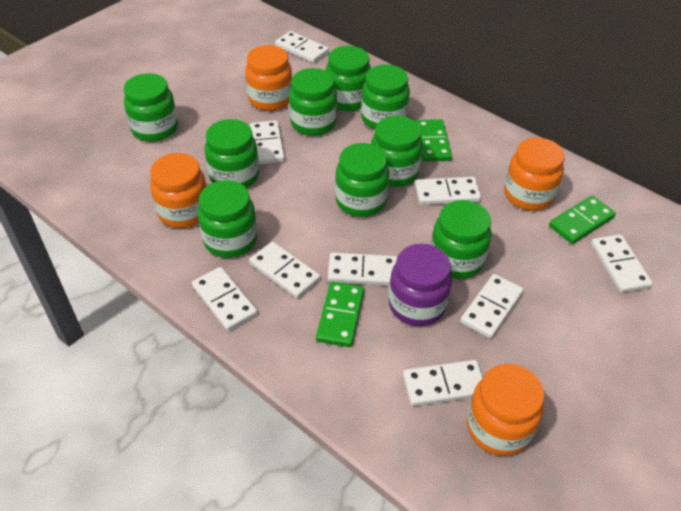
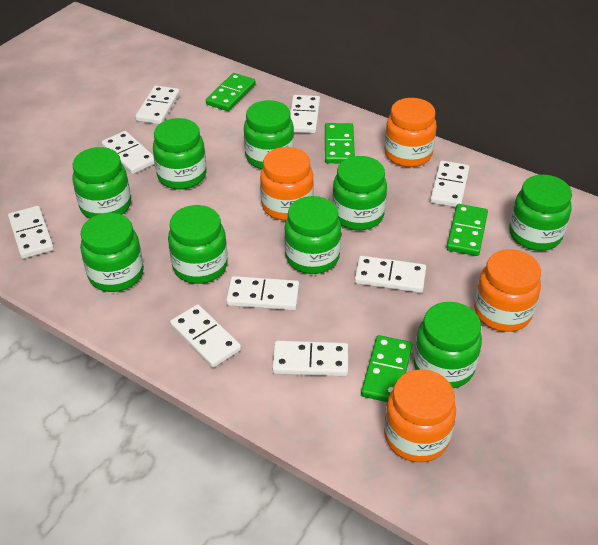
green domino: 3 -> 4
purple jar: 1 -> 0

